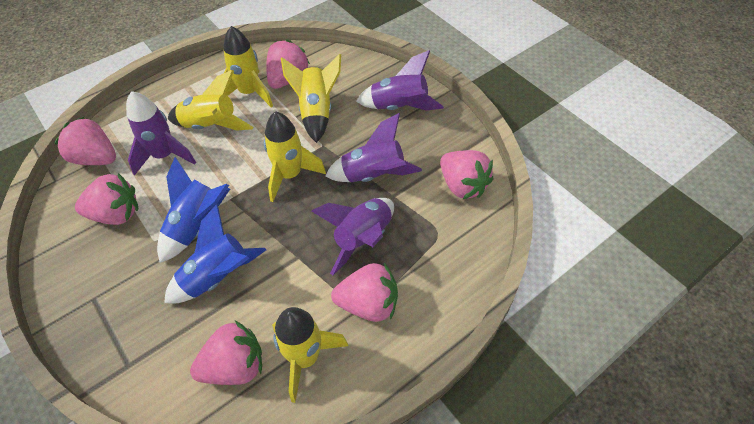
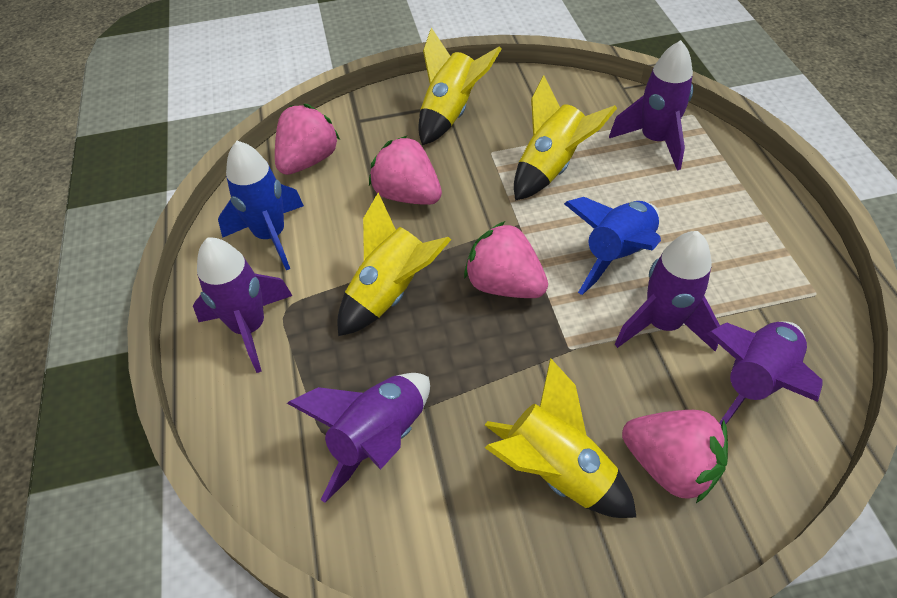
pink strawberry: 6 -> 4
purple rocket: 4 -> 5
yellow rocket: 5 -> 4

